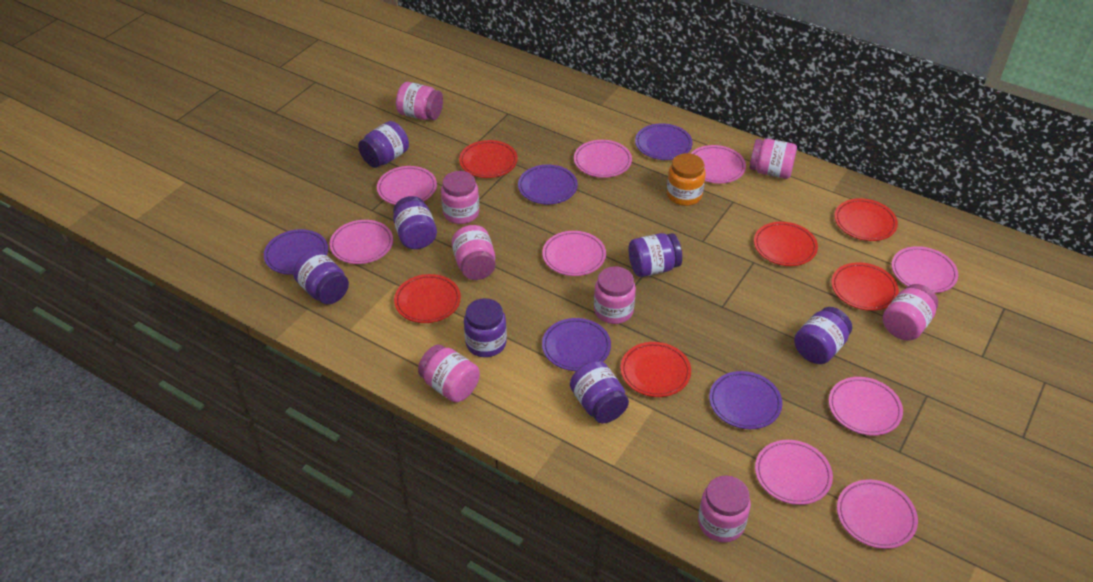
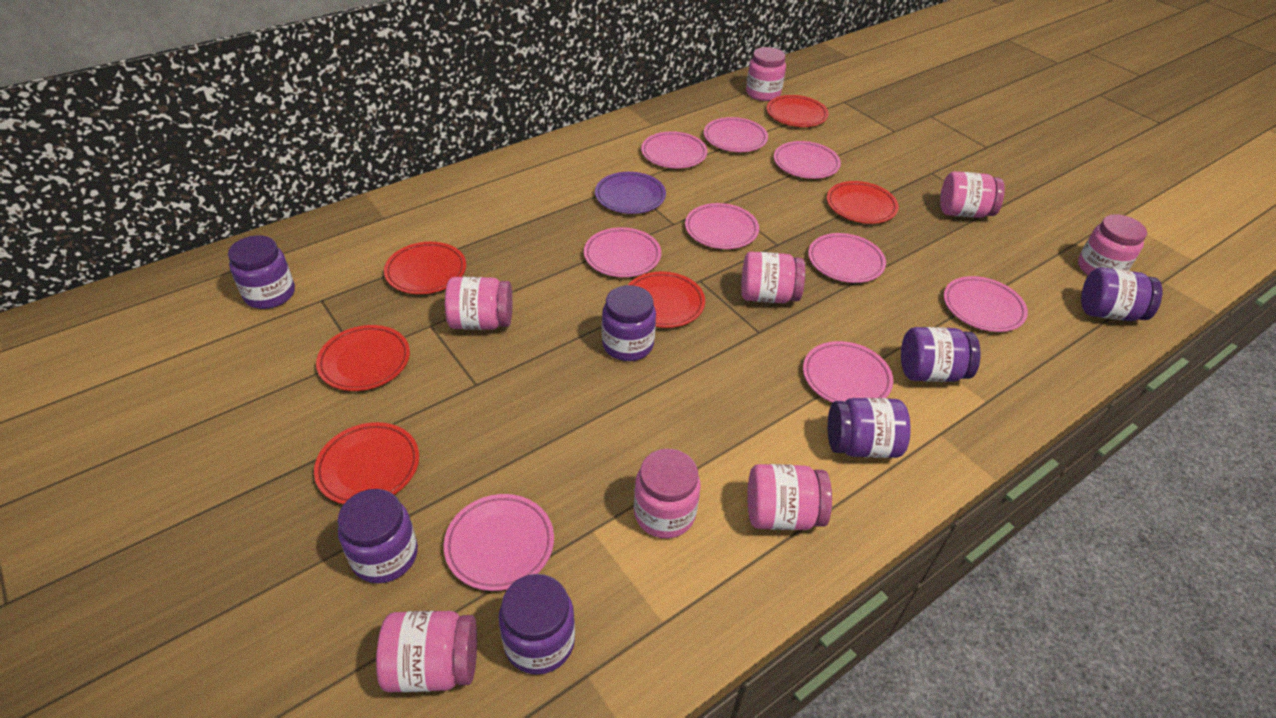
orange jar: 1 -> 0
purple plate: 5 -> 1

